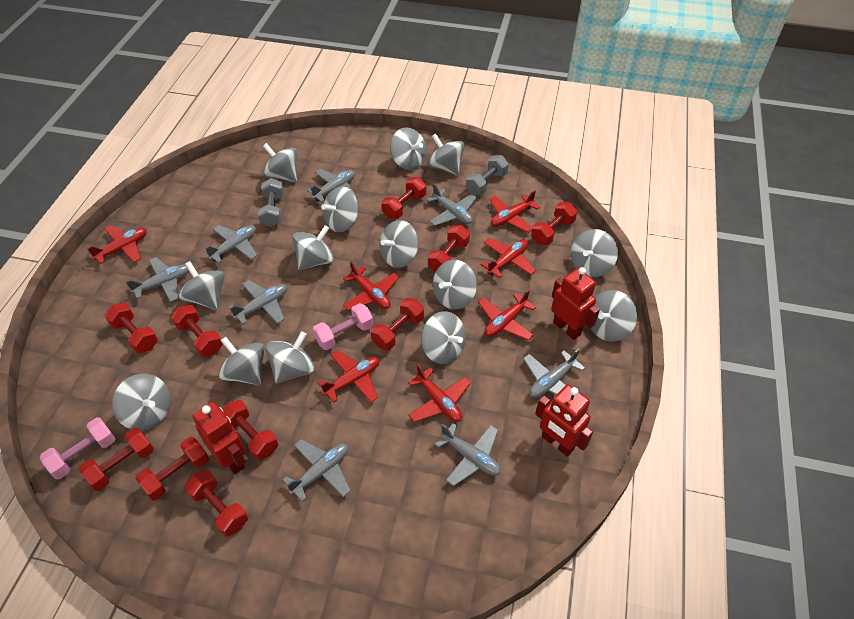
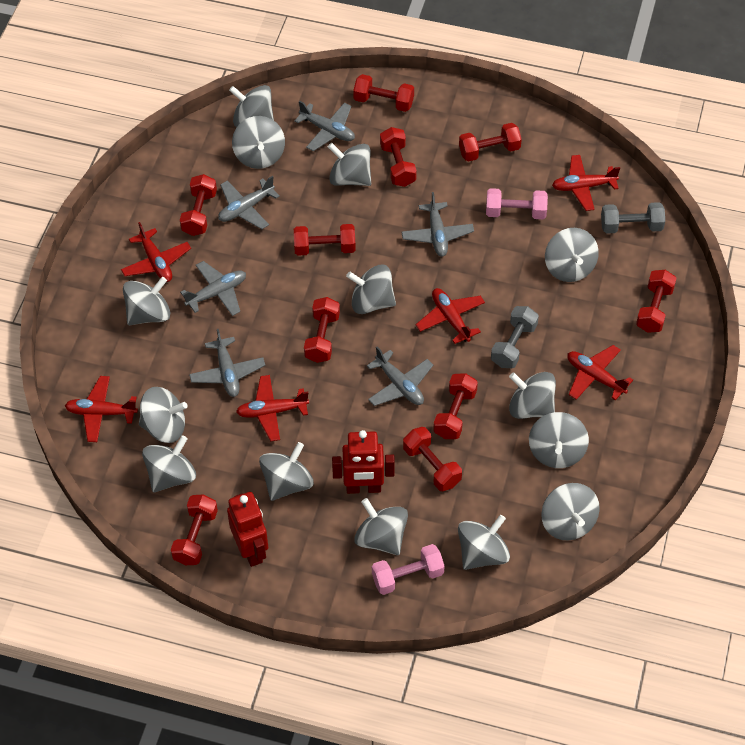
grey plane: 8 -> 6
red plane: 7 -> 6
red robot: 3 -> 2

